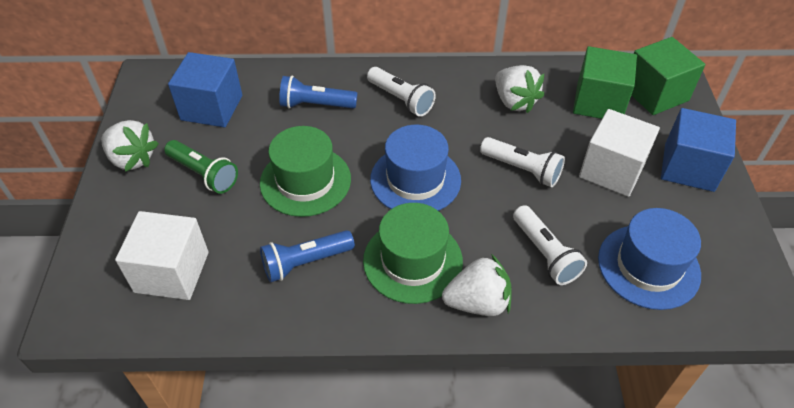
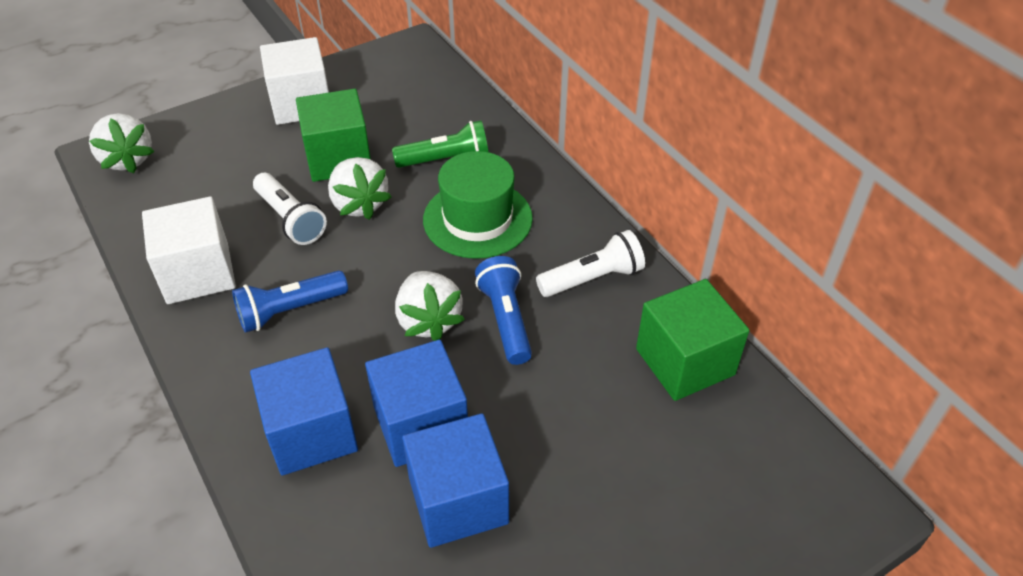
blue cube: 2 -> 3
blue hat: 2 -> 0
green hat: 2 -> 1
white flashlight: 3 -> 2

